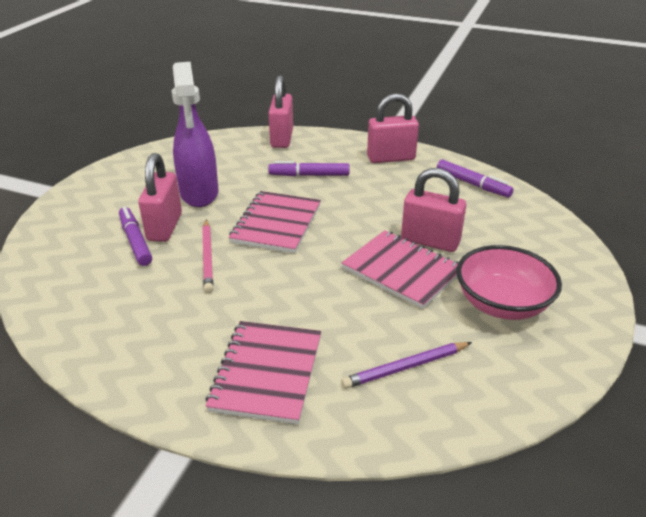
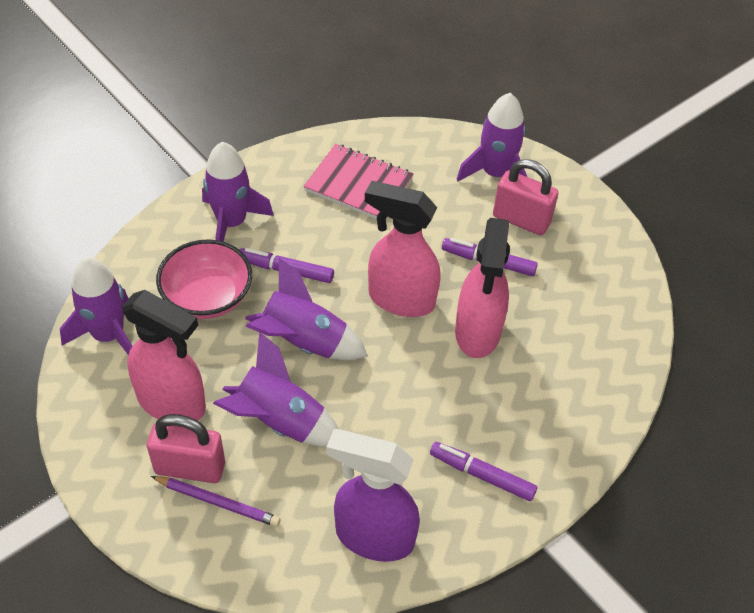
pink notebook: 3 -> 1
pink padlock: 4 -> 2
pink pencil: 1 -> 0
pink spray bottle: 0 -> 3
purple rocket: 0 -> 5

